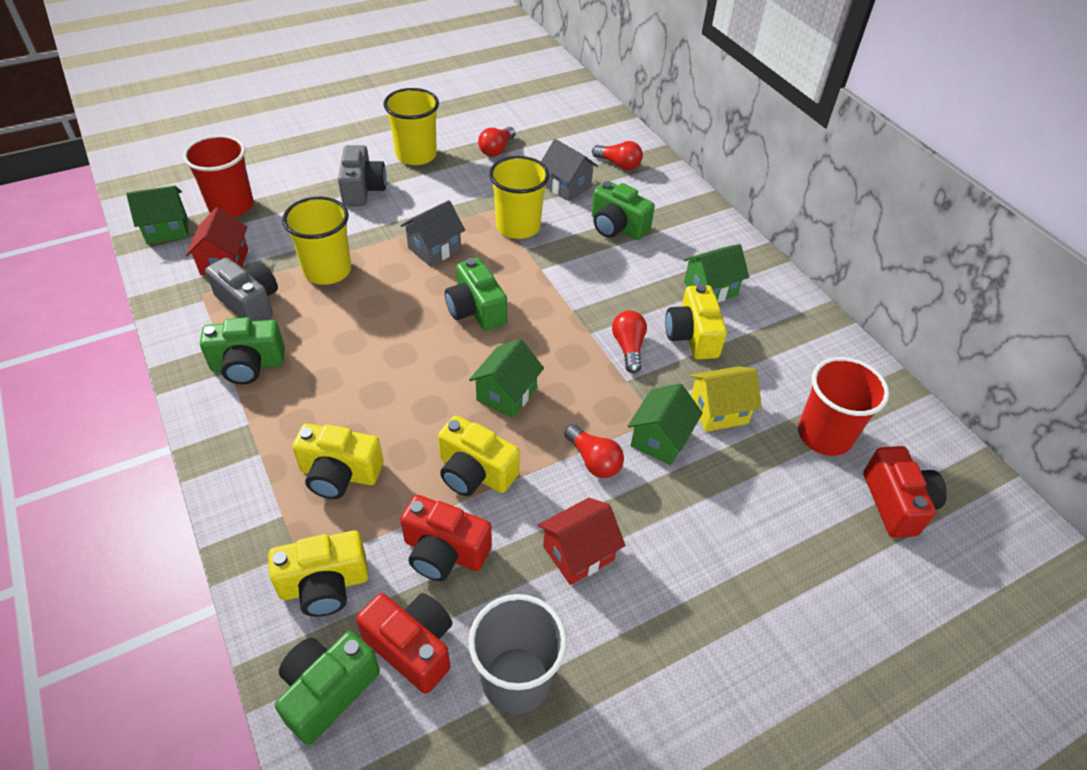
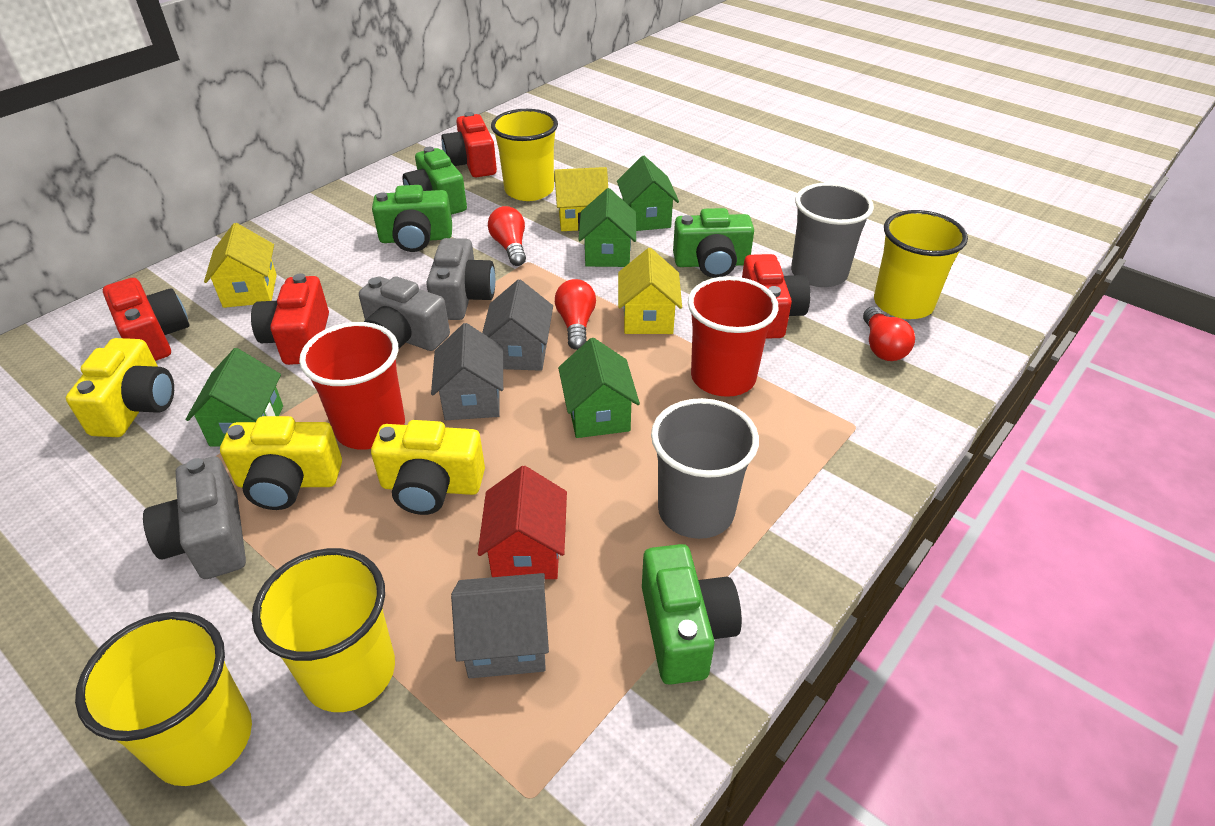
grey camera: 2 -> 3
grey cup: 1 -> 2
grey house: 2 -> 3
red camera: 3 -> 4
red house: 2 -> 1
red light bulb: 4 -> 3
yellow camera: 4 -> 3
yellow cup: 3 -> 4
yellow house: 1 -> 3

